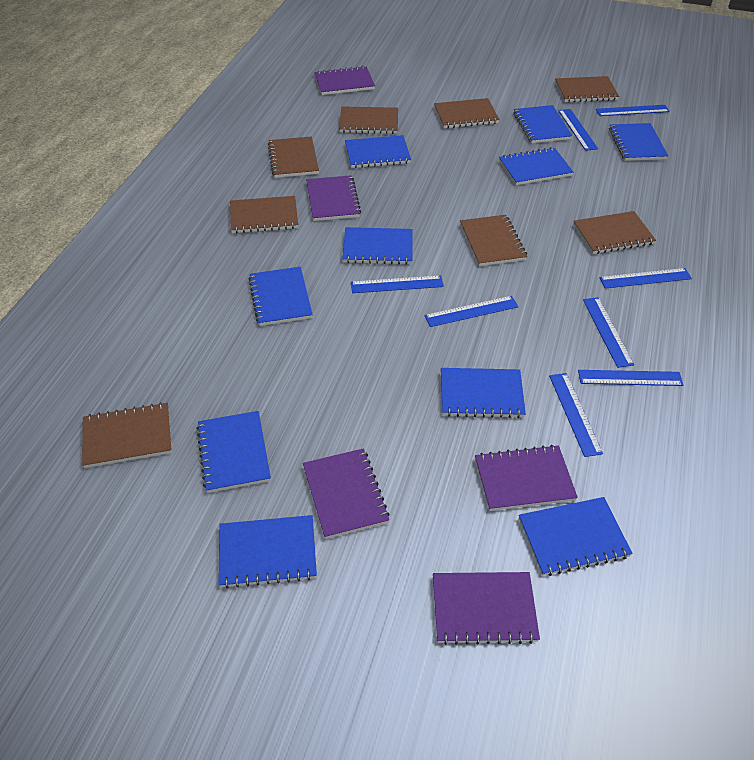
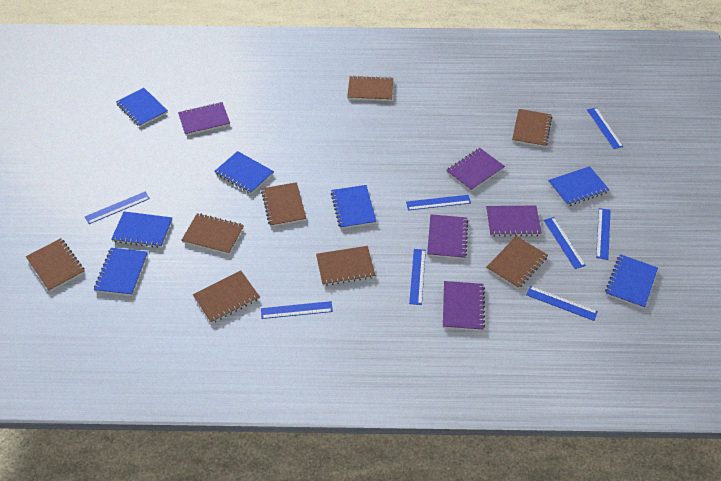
blue notebook: 10 -> 7

